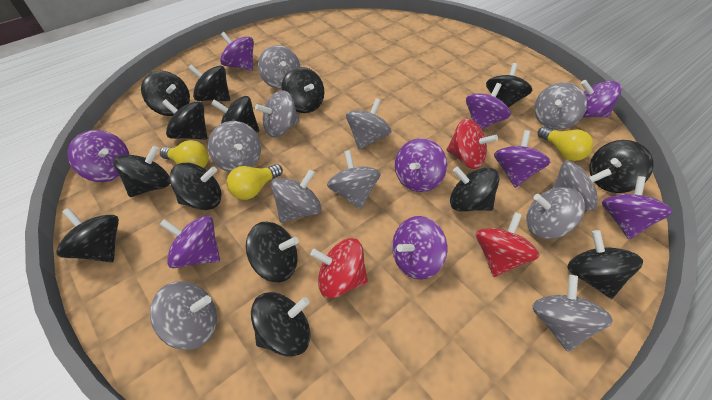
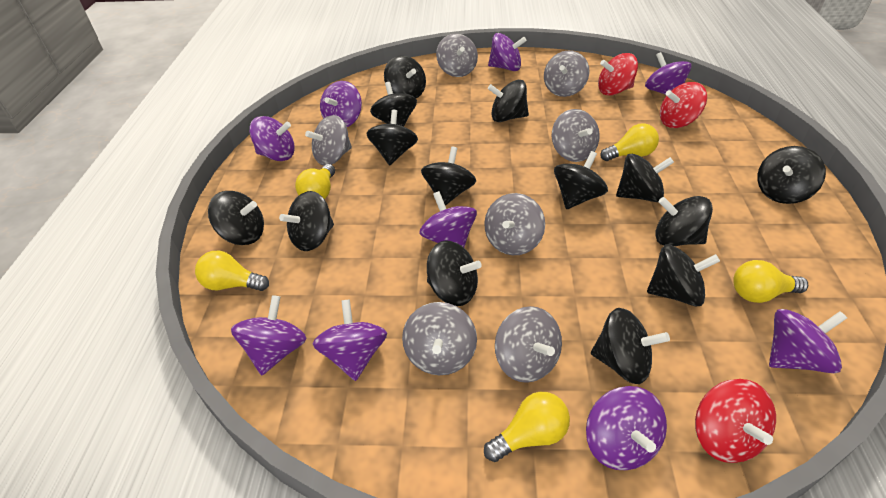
grey spinning top: 11 -> 7
yellow light bulb: 3 -> 5

